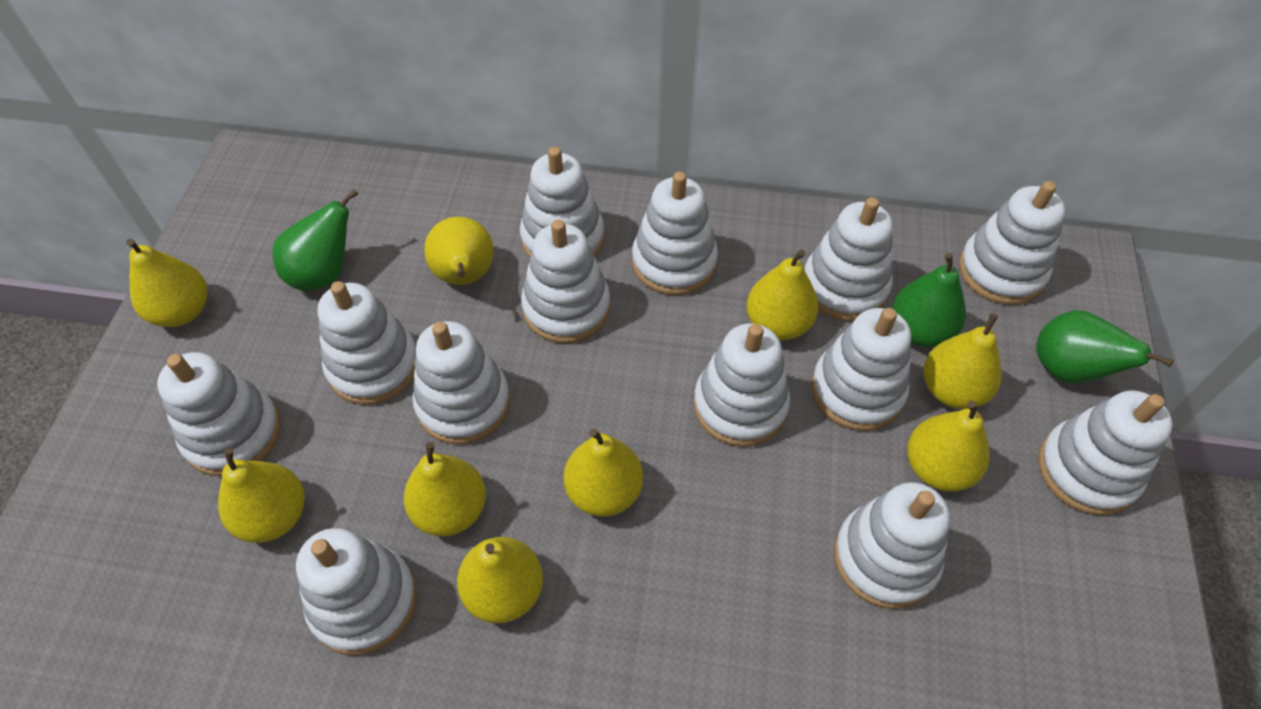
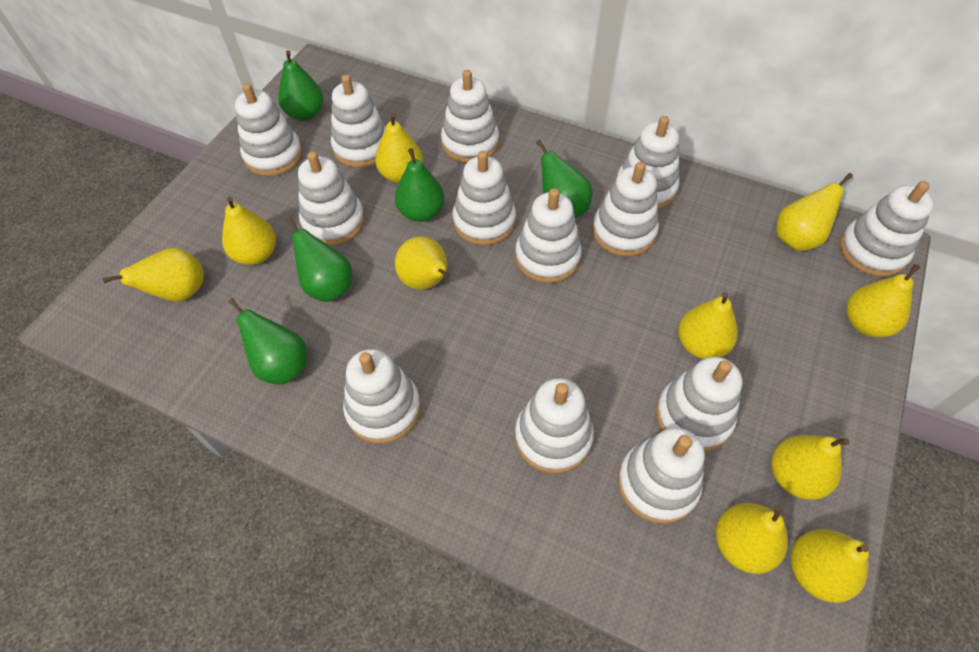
green pear: 3 -> 5
yellow pear: 9 -> 10

